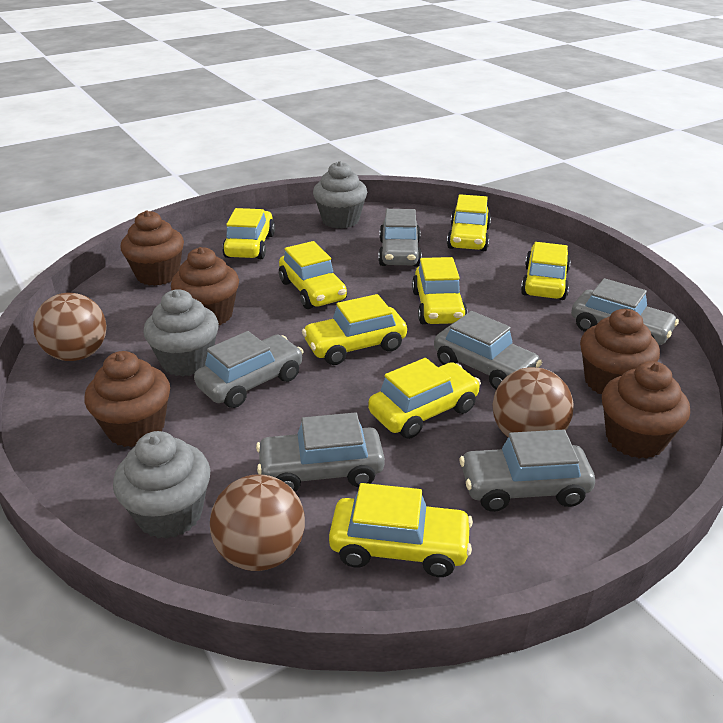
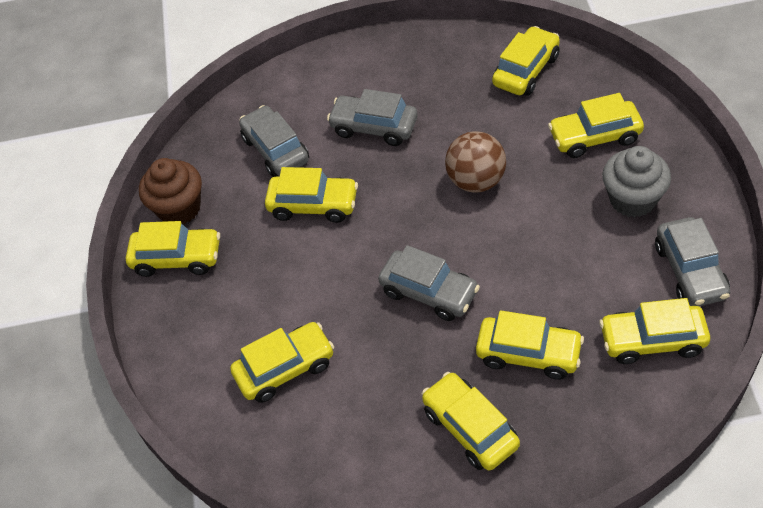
brown ball: 3 -> 1
brown cupcake: 5 -> 1
grey car: 6 -> 4
grey cupcake: 3 -> 1

